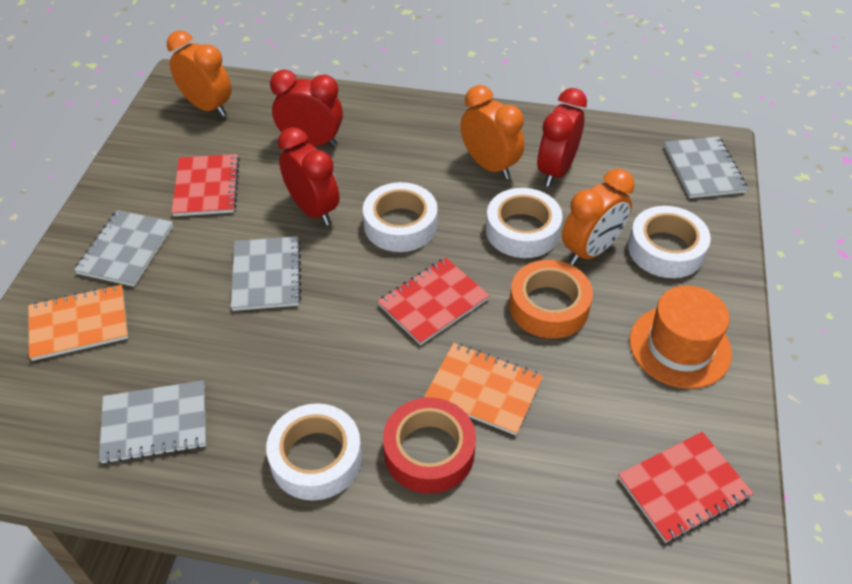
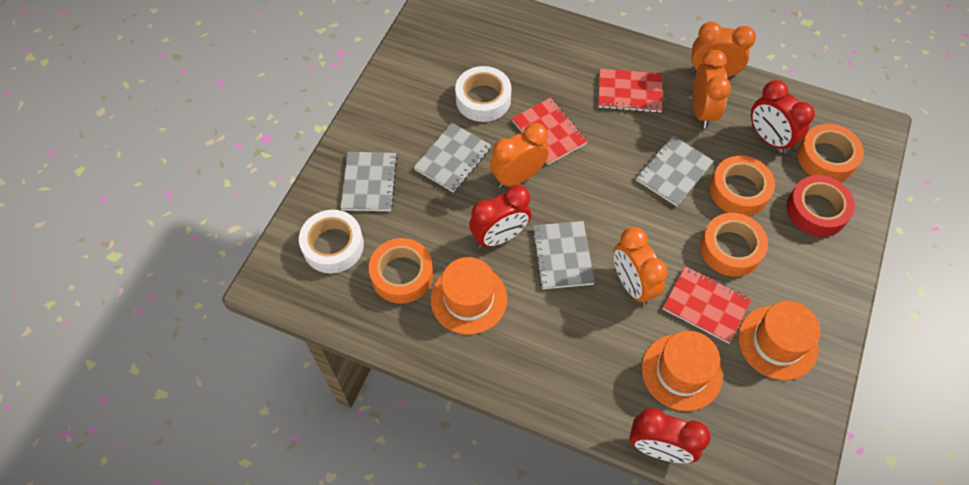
orange clock: 3 -> 4
orange hat: 1 -> 3
orange notebook: 2 -> 0
orange tape: 1 -> 4
white tape: 4 -> 2

